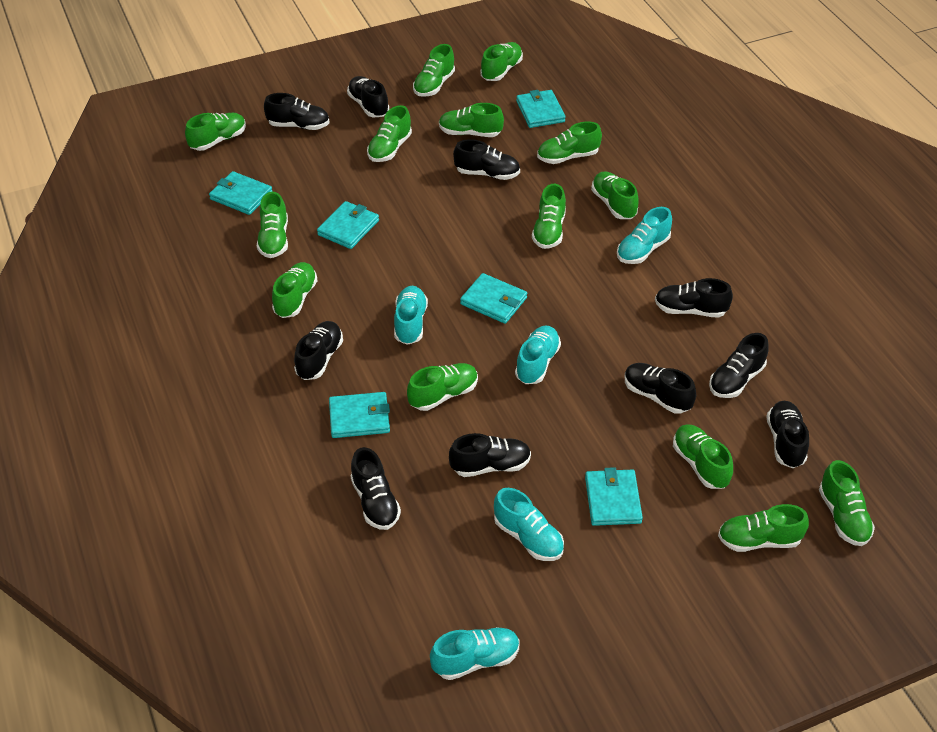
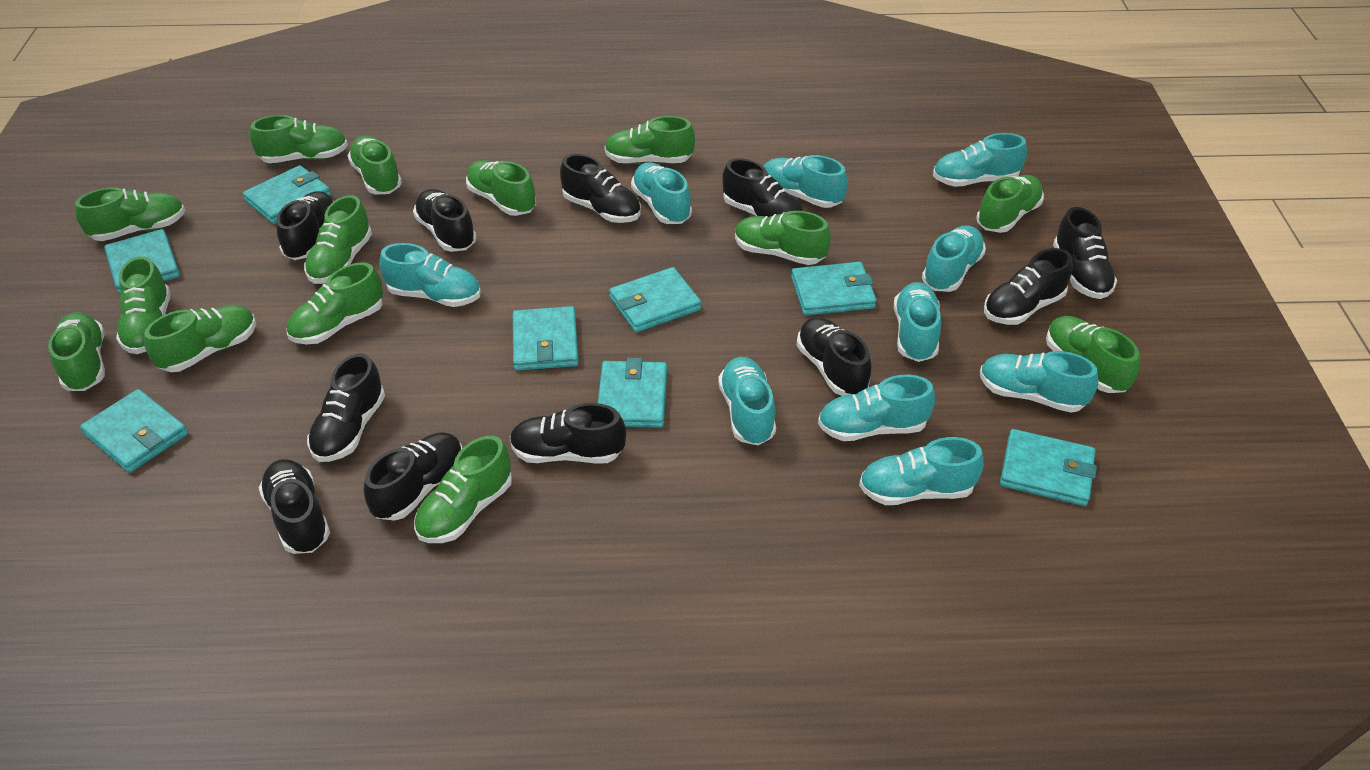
black shoe: 10 -> 11
turquoise shoe: 5 -> 10
turquoise wallet: 6 -> 8

